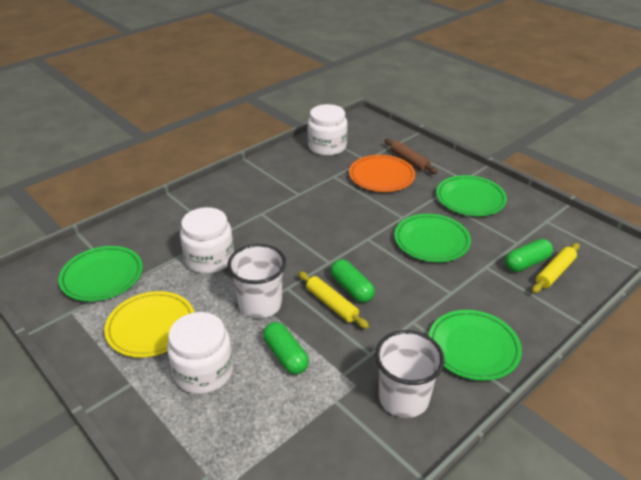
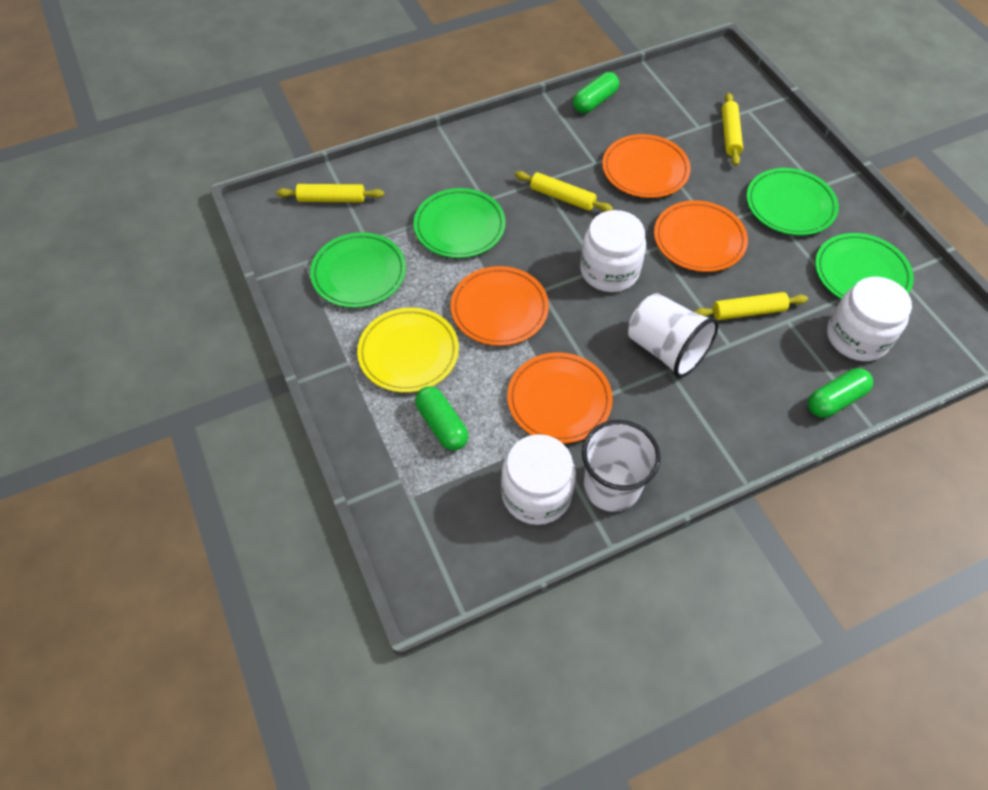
brown rolling pin: 1 -> 0
orange plate: 1 -> 4
yellow rolling pin: 2 -> 4

